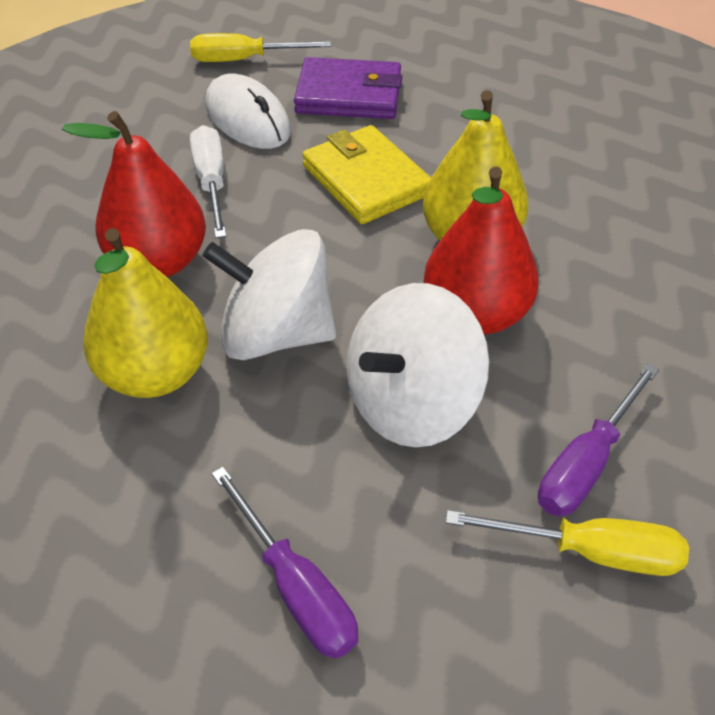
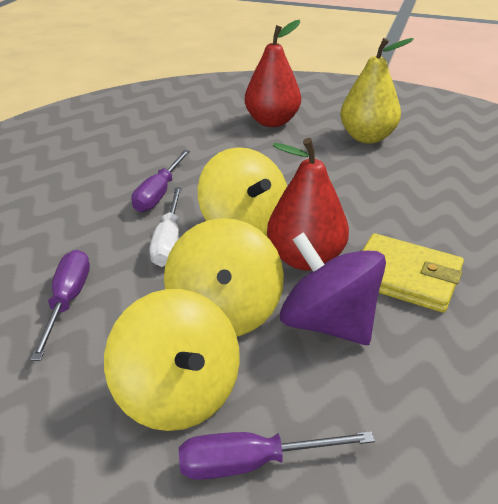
purple screwdriver: 2 -> 3
purple spinning top: 0 -> 1
purple wallet: 1 -> 0
white mouse: 1 -> 0
white spinning top: 2 -> 0
yellow pear: 2 -> 1
yellow screwdriver: 2 -> 0
yellow spinning top: 0 -> 3

